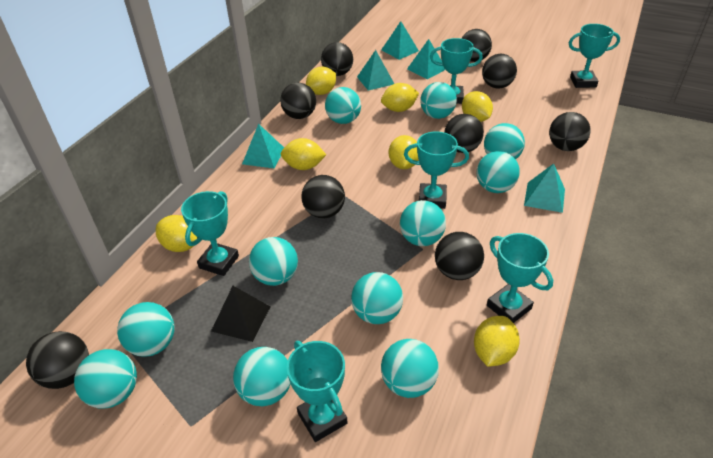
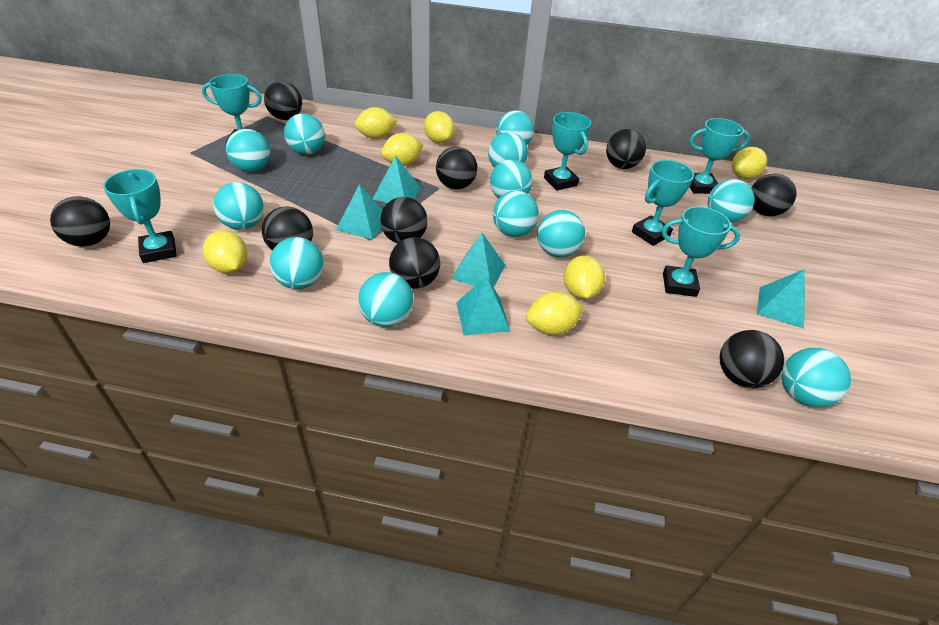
black pyramid: 1 -> 0
turquoise ball: 11 -> 12

